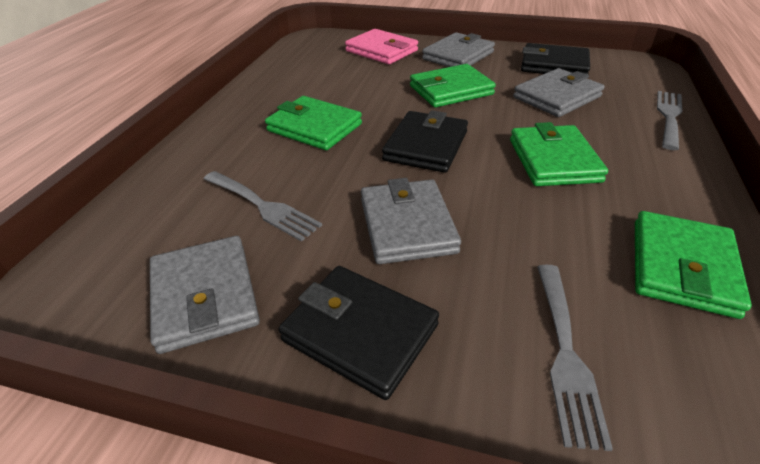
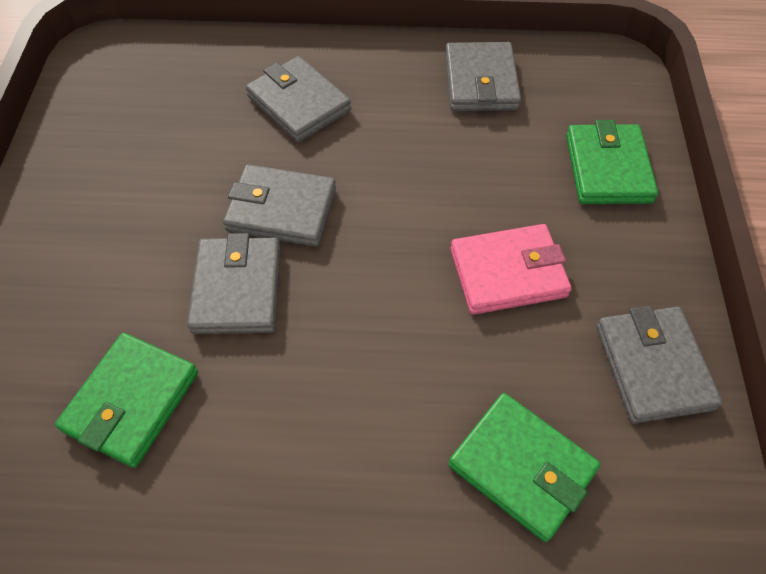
black wallet: 3 -> 0
green wallet: 4 -> 3
grey fork: 3 -> 0
grey wallet: 4 -> 5

